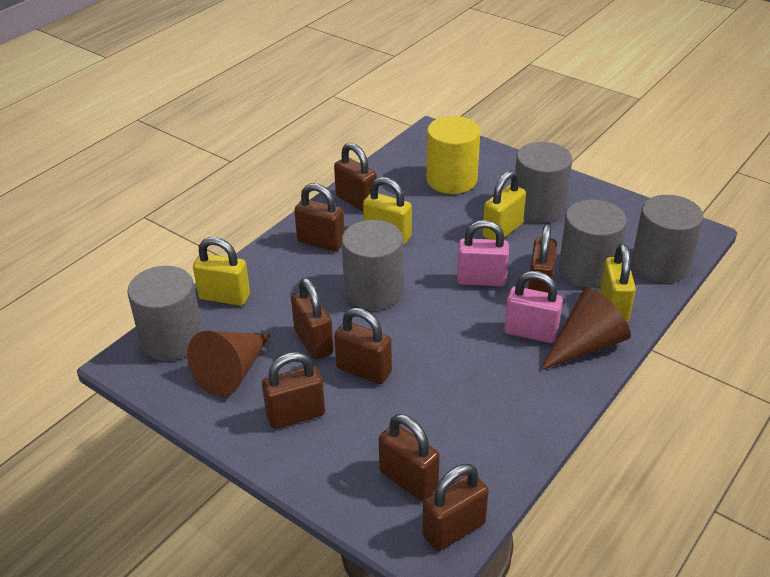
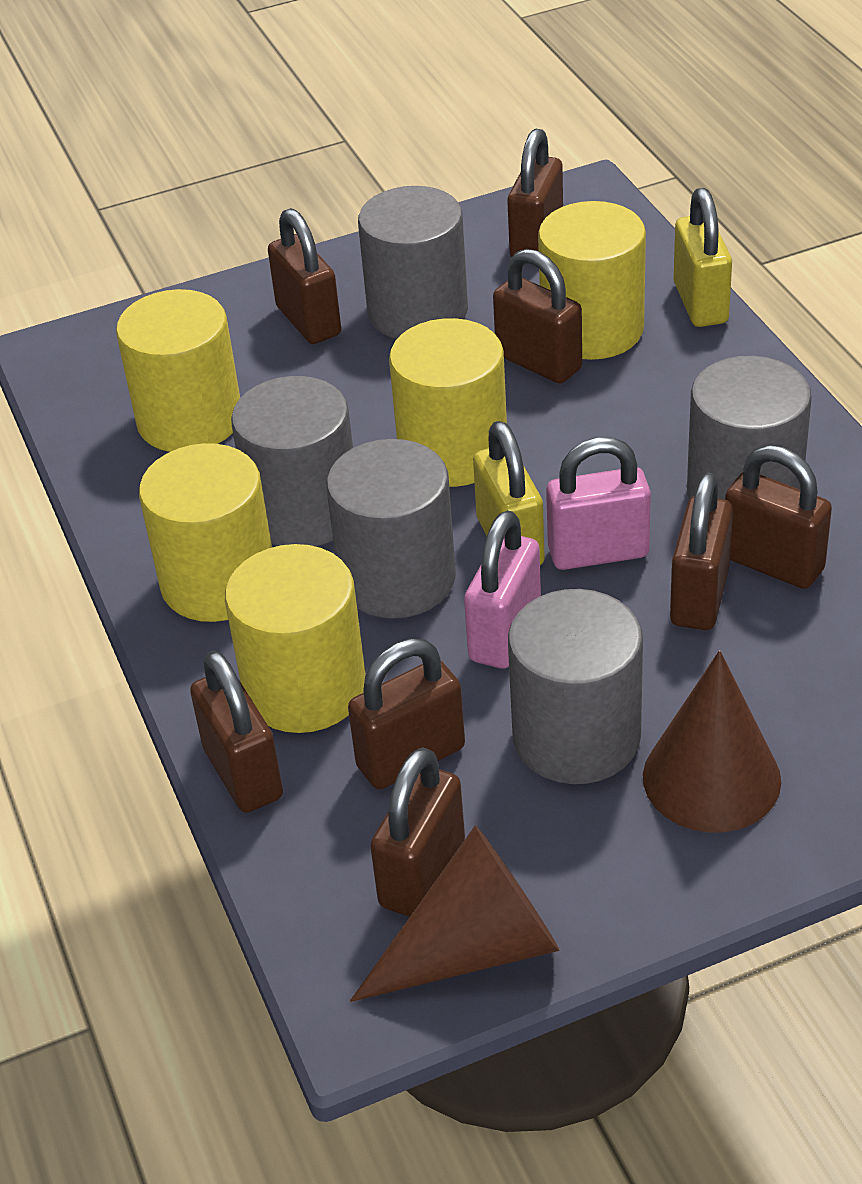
yellow cylinder: 1 -> 5
yellow padlock: 4 -> 2

